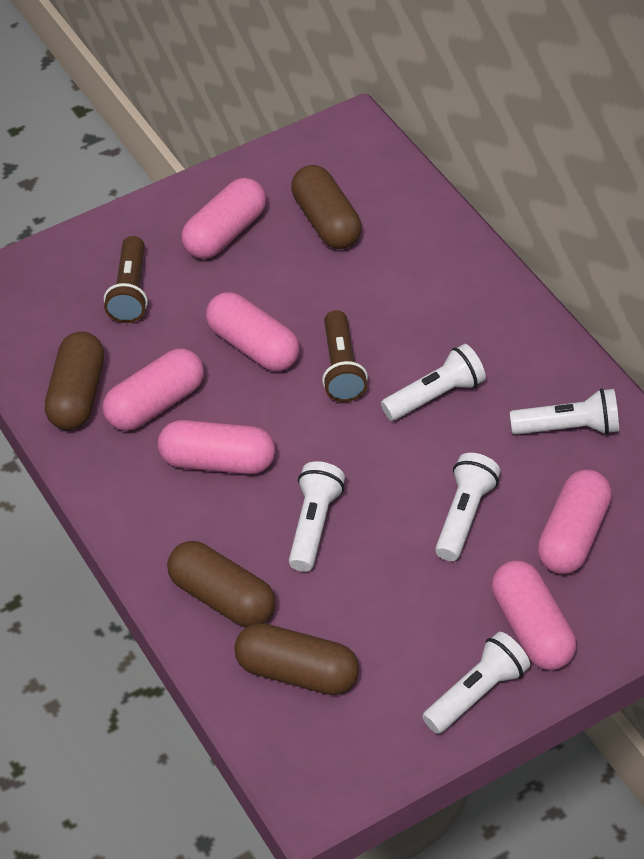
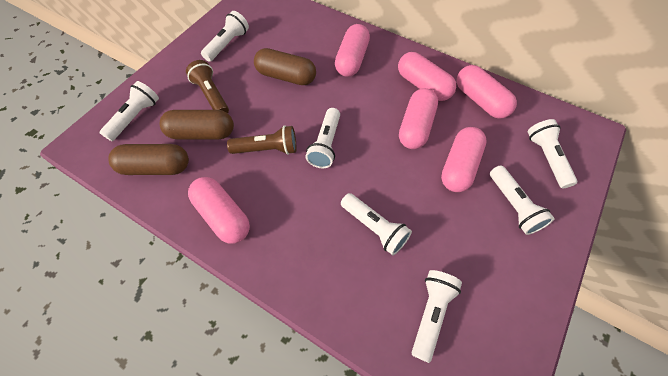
brown capsule: 4 -> 3
white flashlight: 5 -> 7

